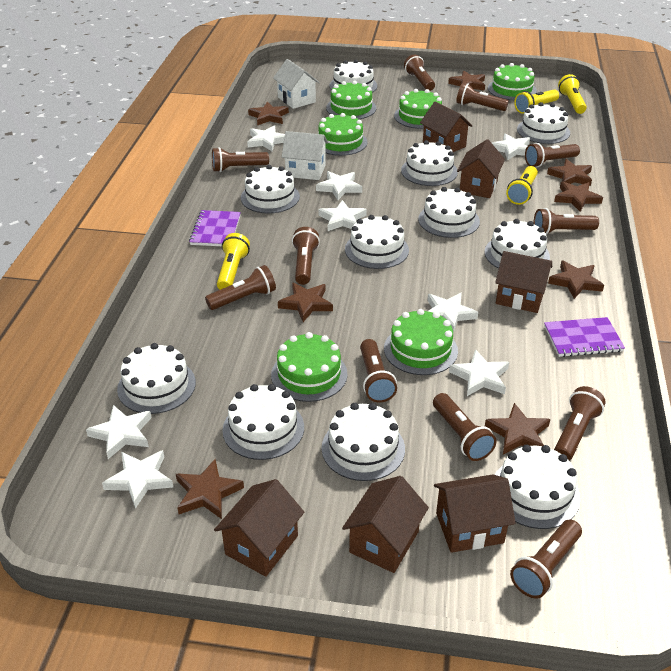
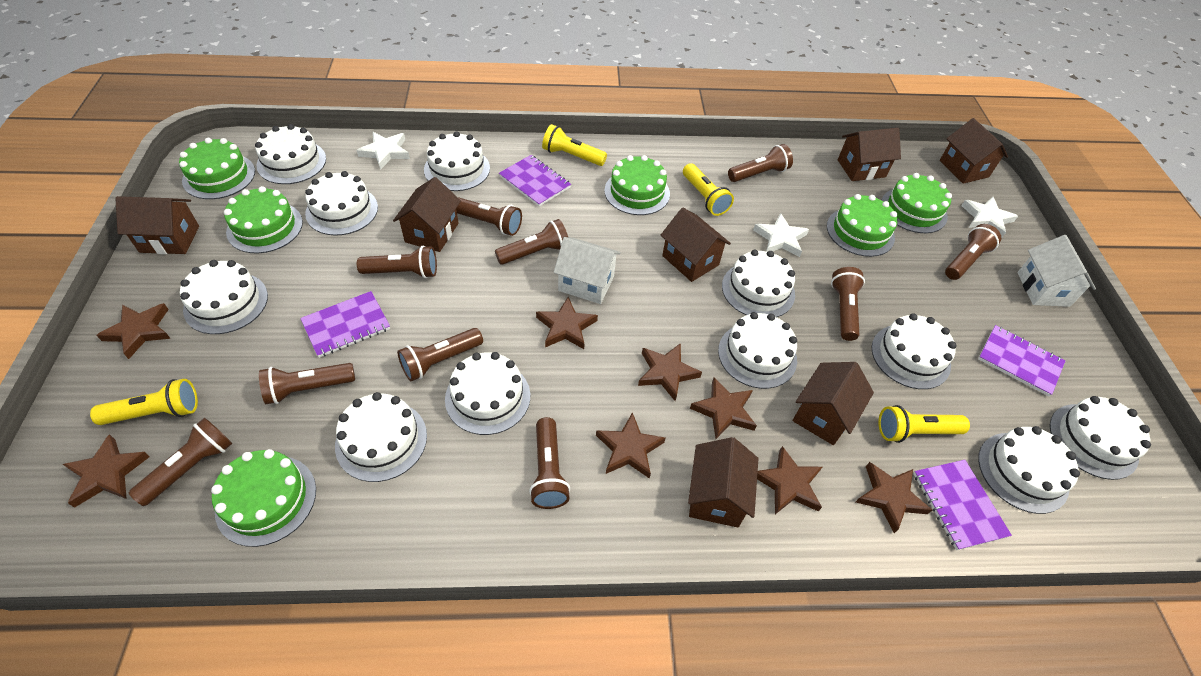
brown flashlight: 11 -> 10
brown house: 6 -> 7
purple notebook: 2 -> 4
white star: 8 -> 3

